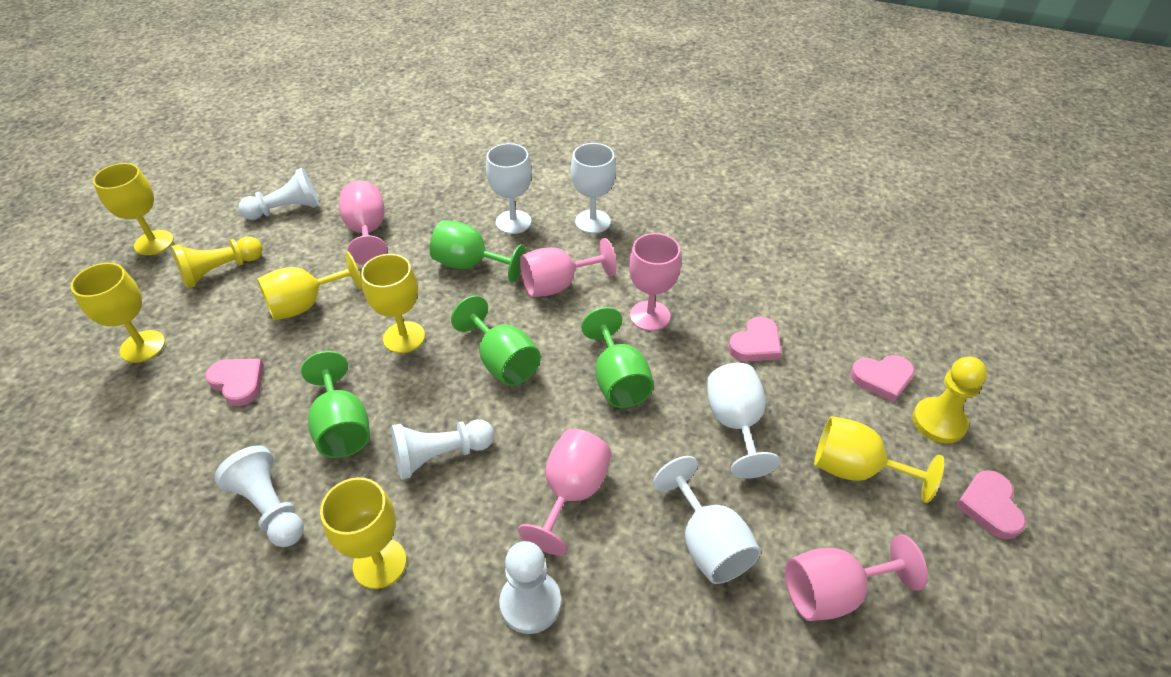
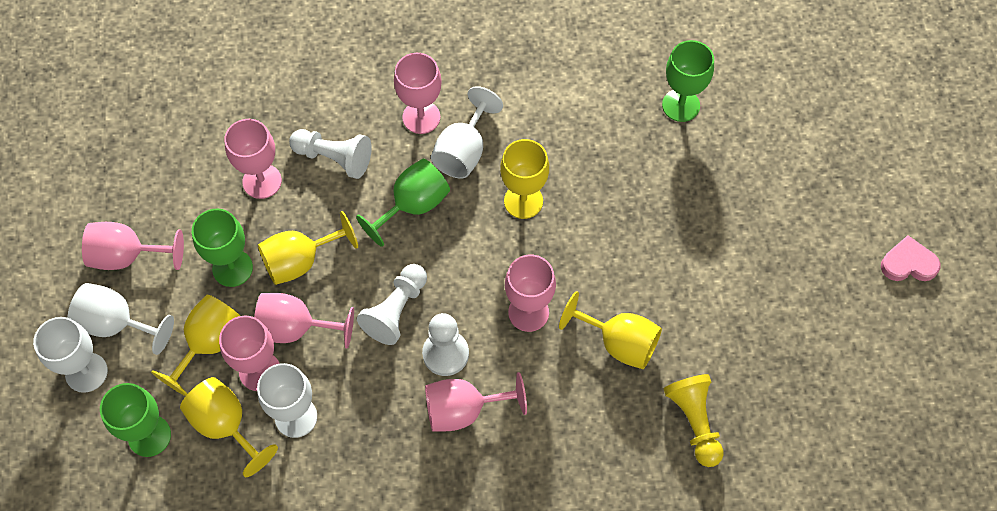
pink goblet: 5 -> 7
pink heart: 4 -> 1
white pawn: 4 -> 3
yellow goblet: 6 -> 5
yellow pawn: 2 -> 1

